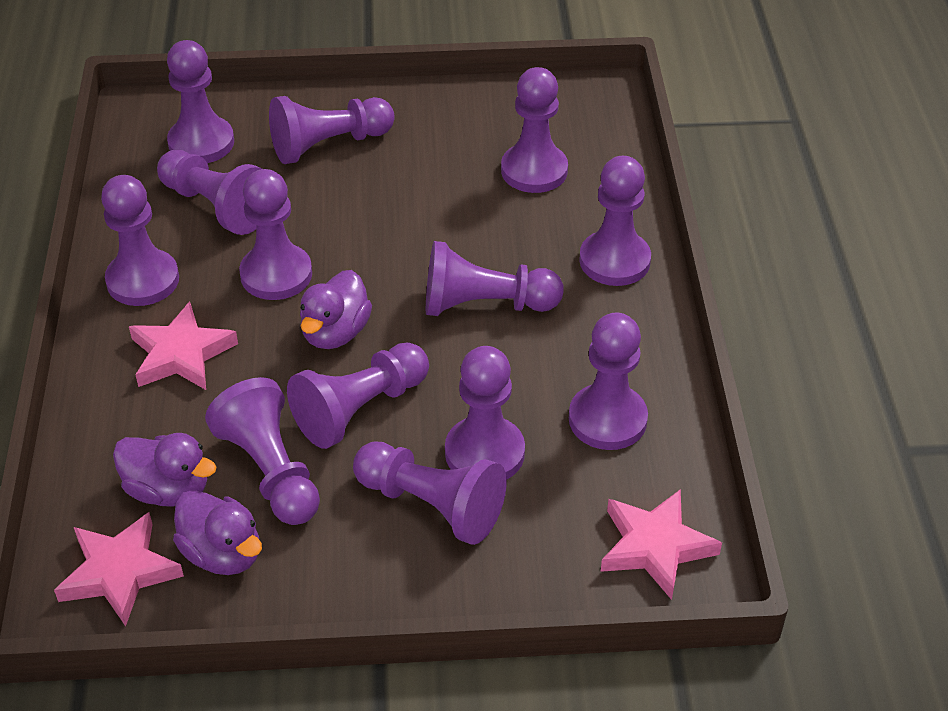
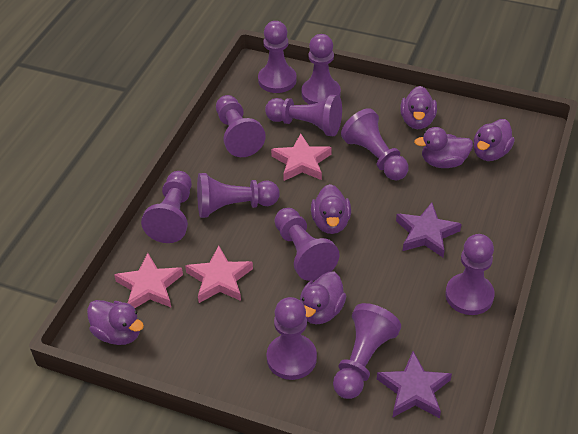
purple duck: 3 -> 6
purple pawn: 13 -> 11
purple star: 0 -> 2

